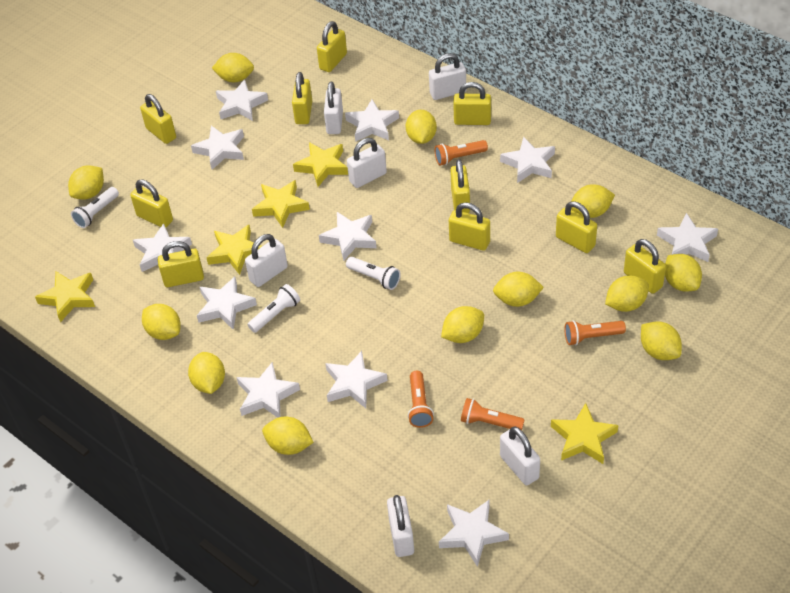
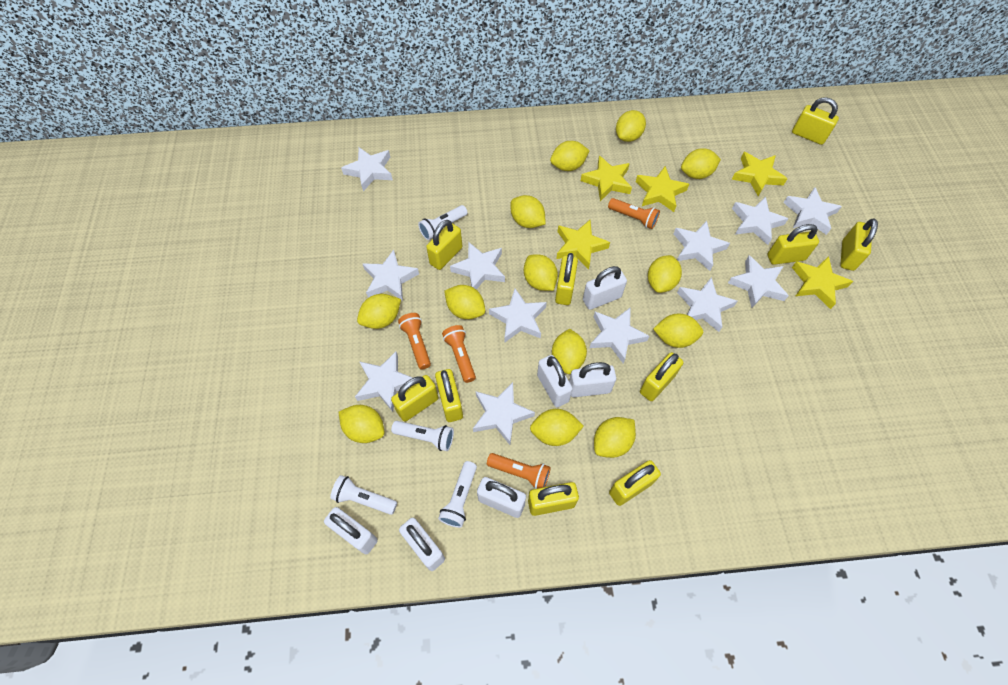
white flashlight: 3 -> 4
white star: 11 -> 12
yellow lemon: 12 -> 13

